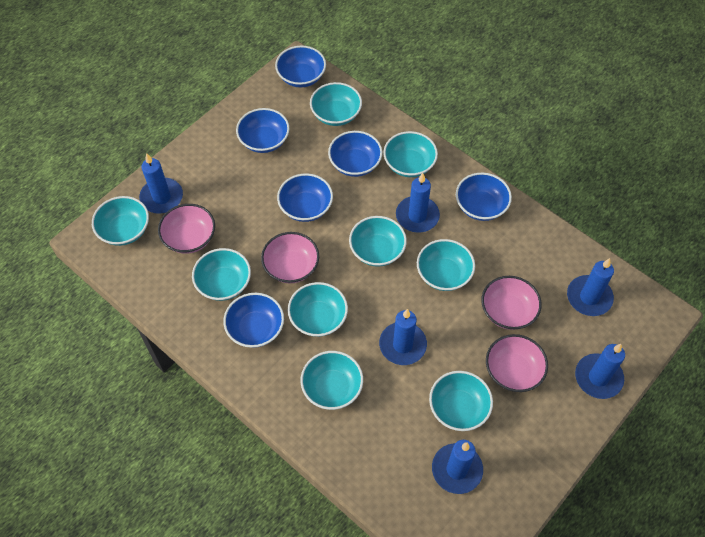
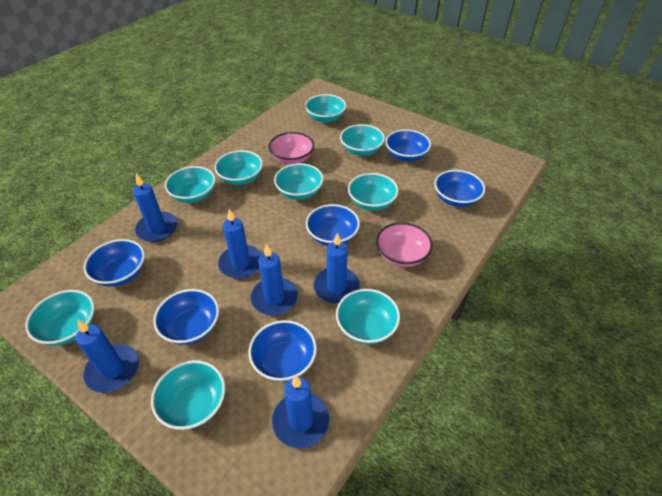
pink bowl: 4 -> 2

